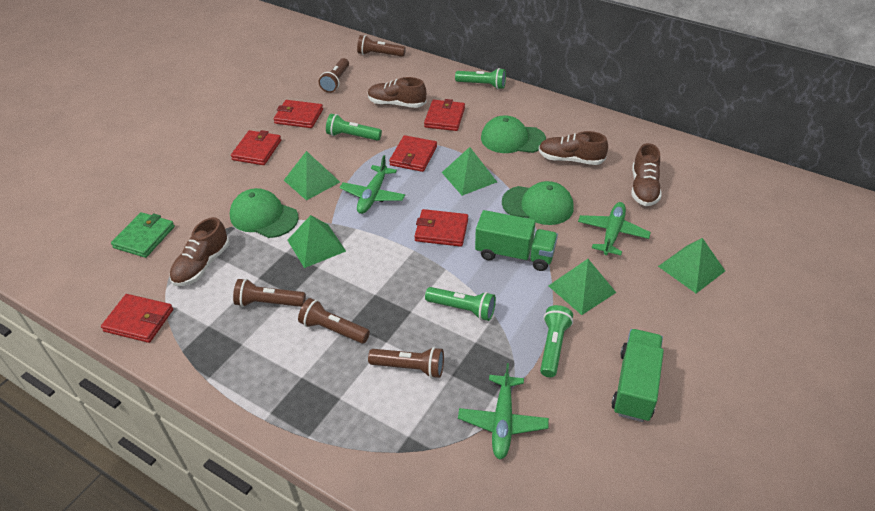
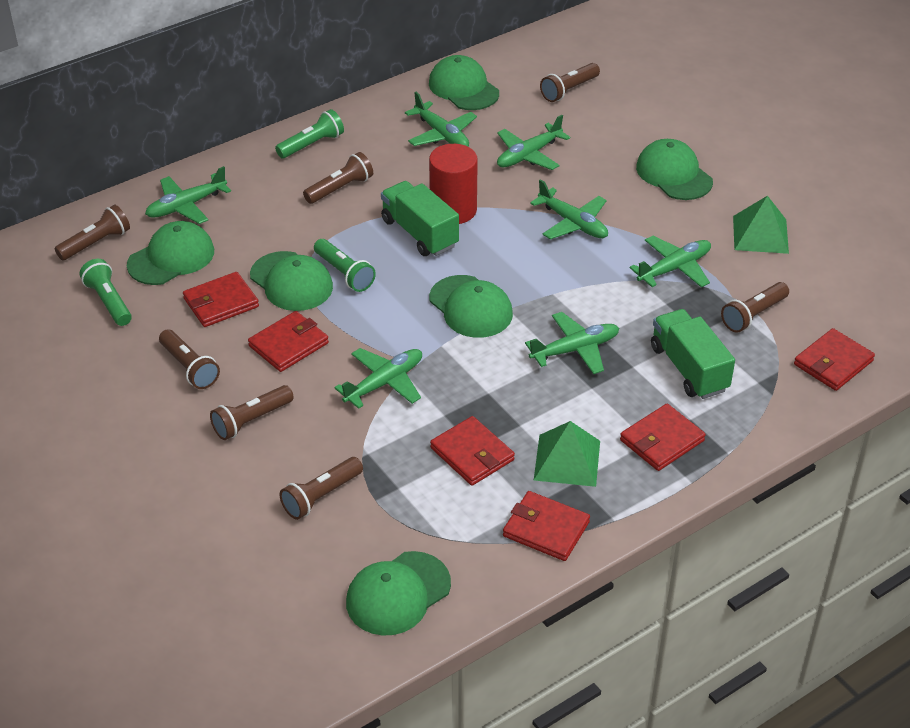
brown flashlight: 5 -> 7
brown shoe: 4 -> 0
green cap: 3 -> 6
green flashlight: 4 -> 3
green plane: 3 -> 7
green pyramid: 5 -> 2
green wallet: 1 -> 0
red cylinder: 0 -> 1

